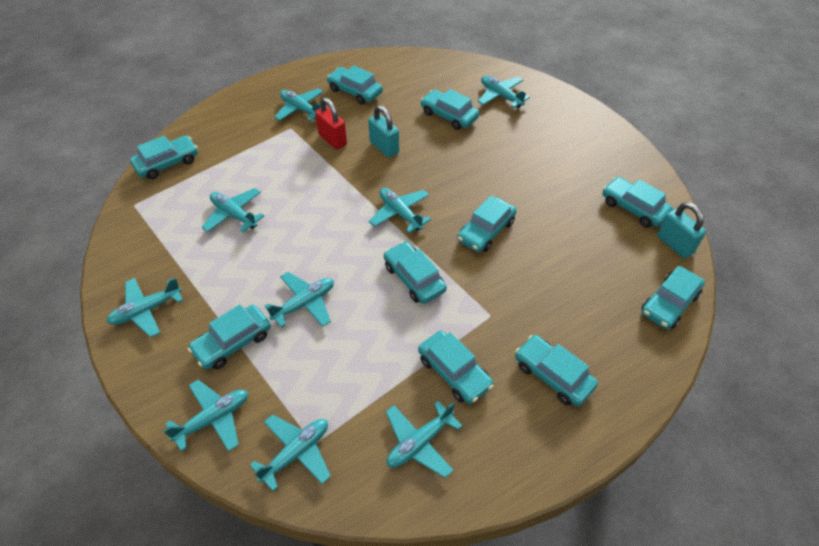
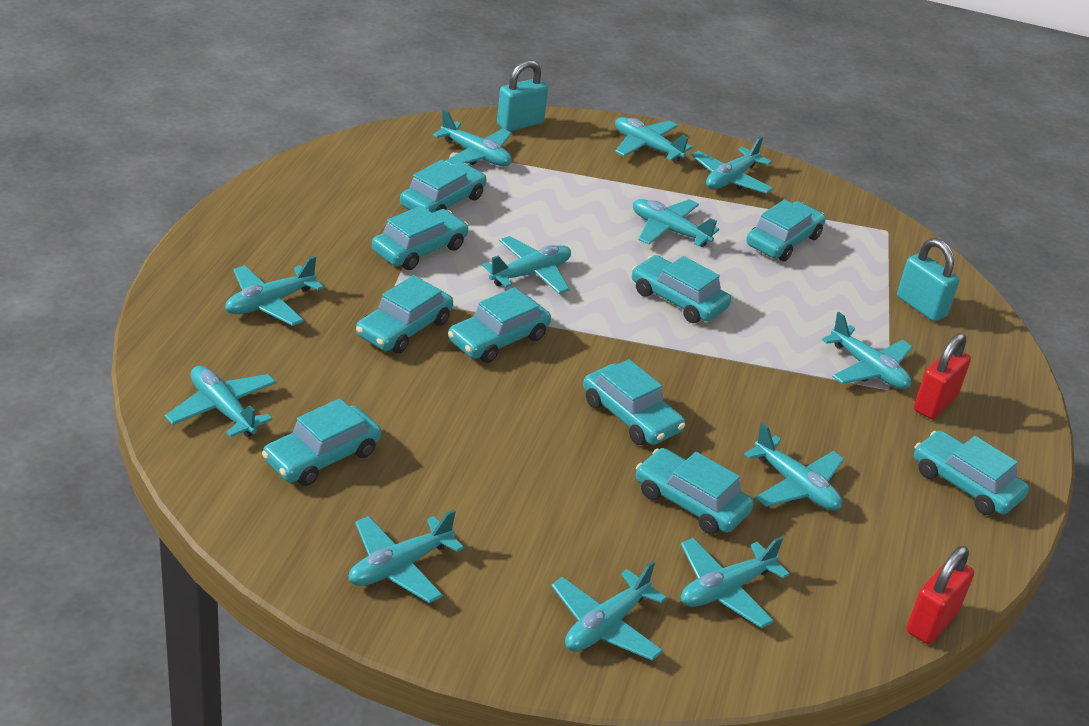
red padlock: 1 -> 2
turquoise plane: 9 -> 12

